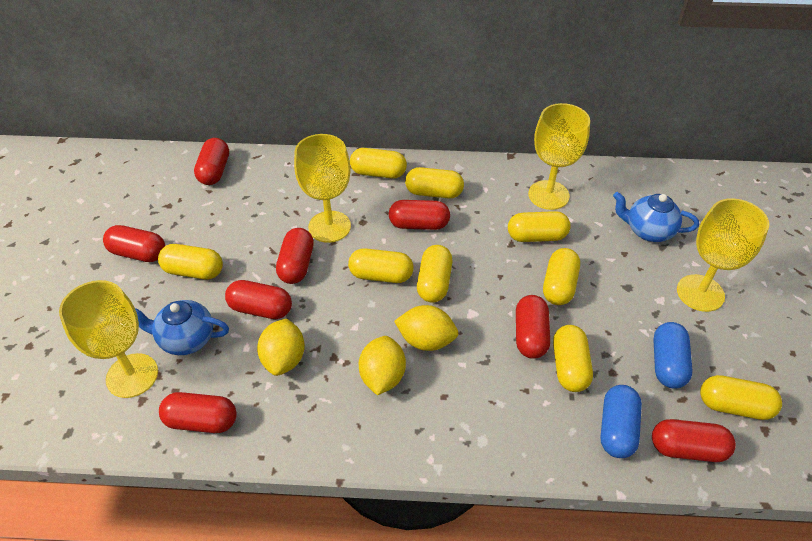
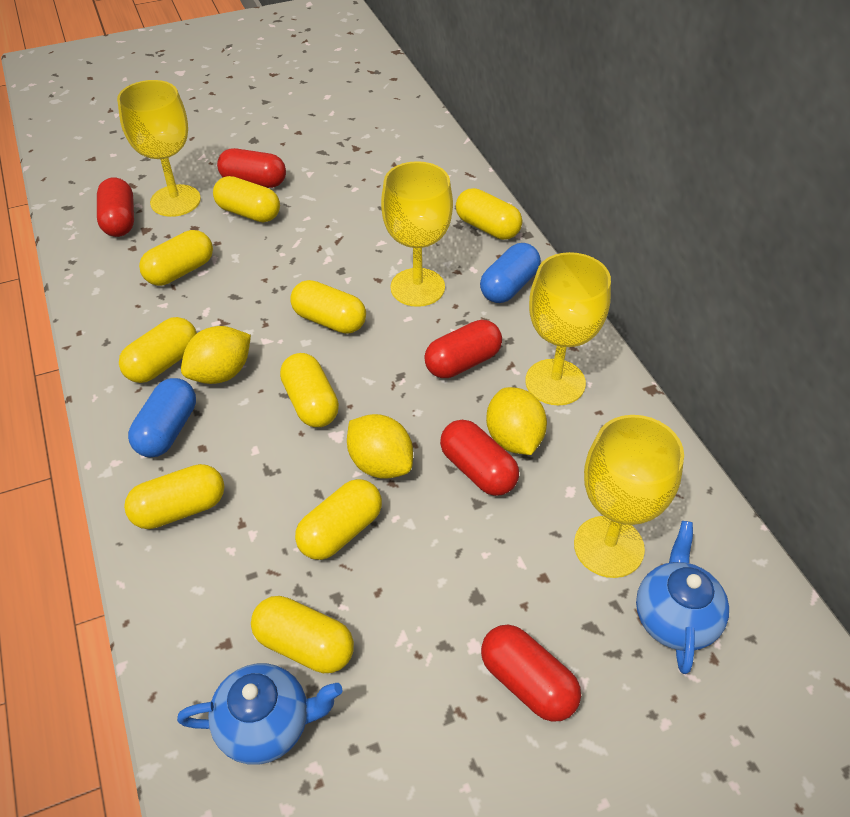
red capsule: 8 -> 5

